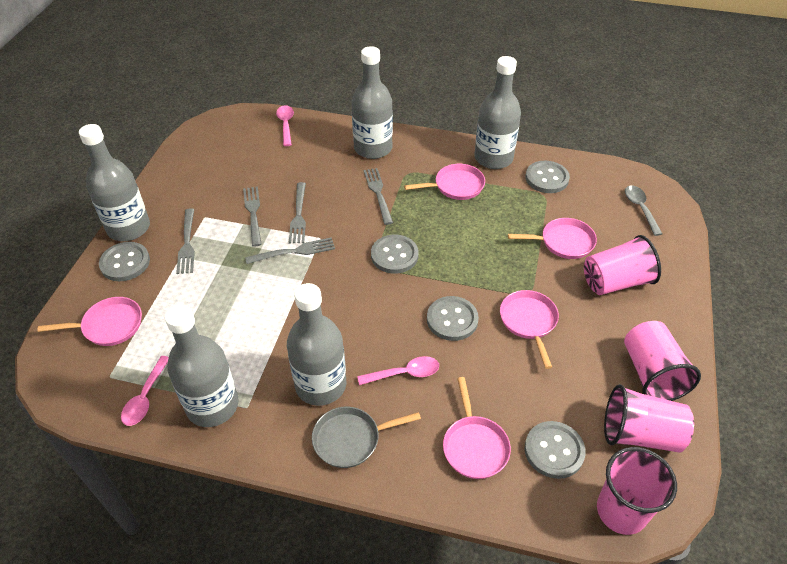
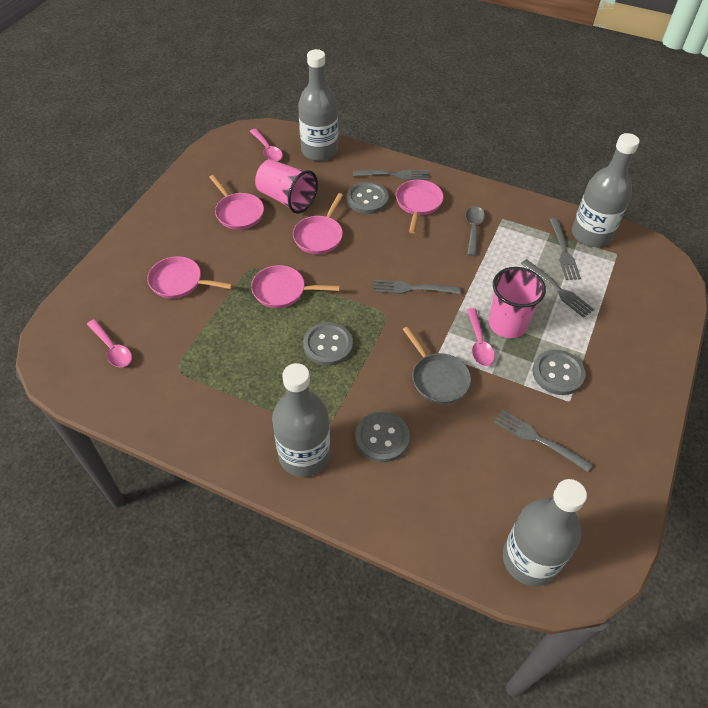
grey bottle: 5 -> 4
grey button: 5 -> 4
pink cup: 4 -> 2

